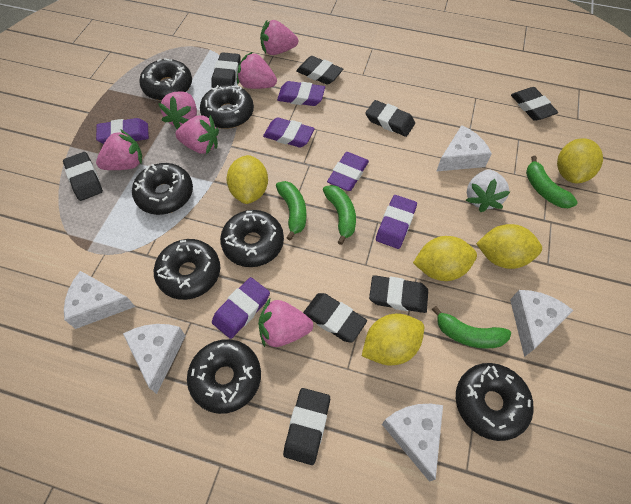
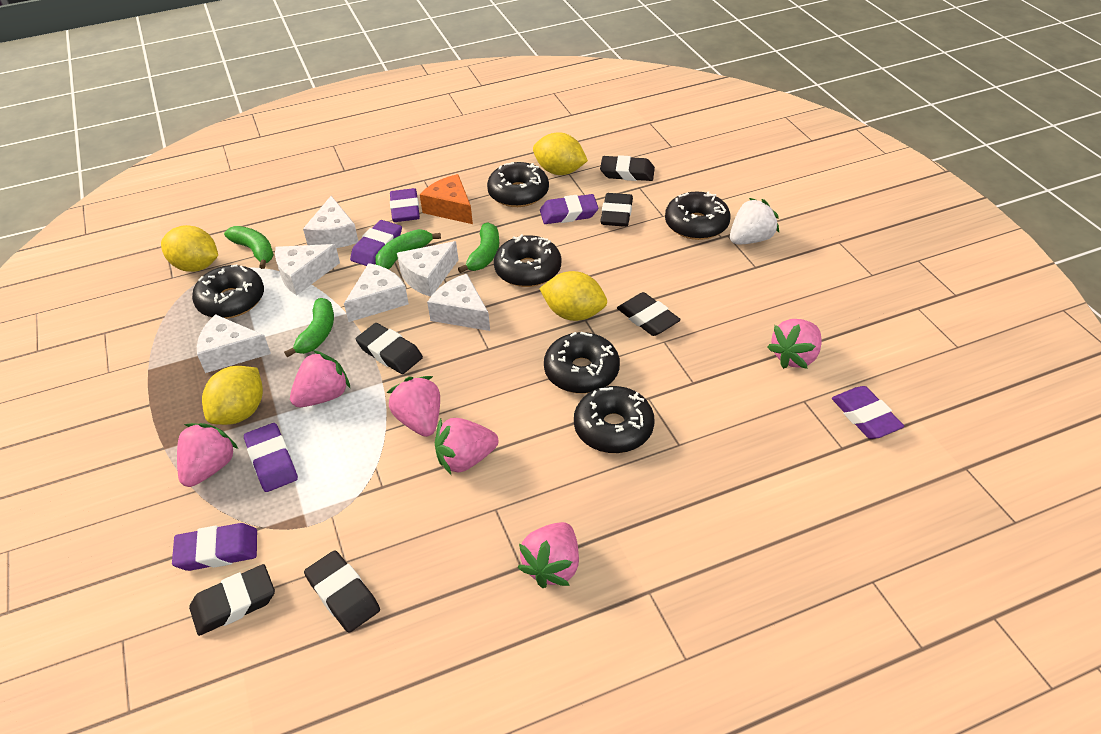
black donut: 7 -> 6
black eraser: 8 -> 6
orange cheese: 0 -> 1
white cheese: 5 -> 6
yellow lemon: 5 -> 4

